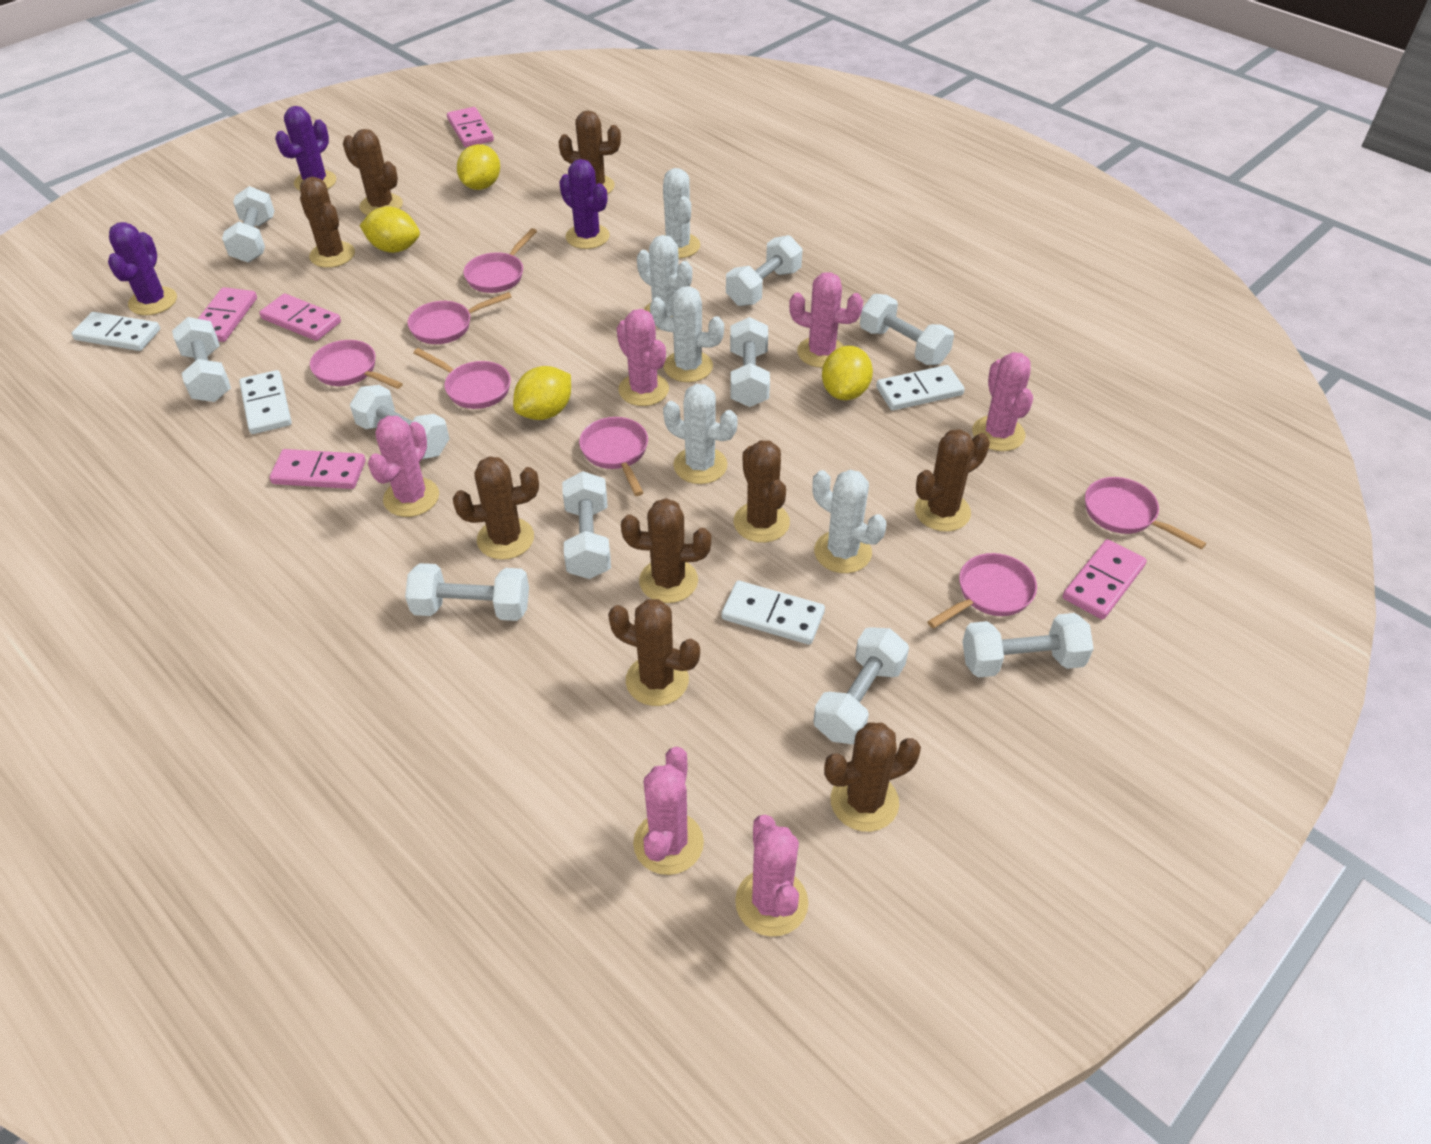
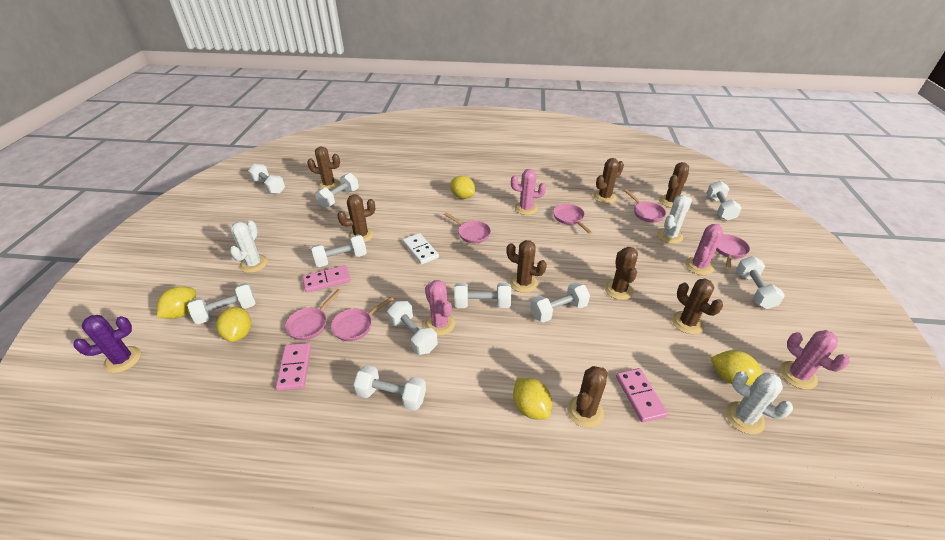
brown cactus: 9 -> 8
pink cactus: 6 -> 4
pink domino: 5 -> 3
pink pan: 7 -> 6
purple cactus: 3 -> 1
white cactus: 5 -> 3
white domino: 4 -> 1
yellow lemon: 4 -> 5

